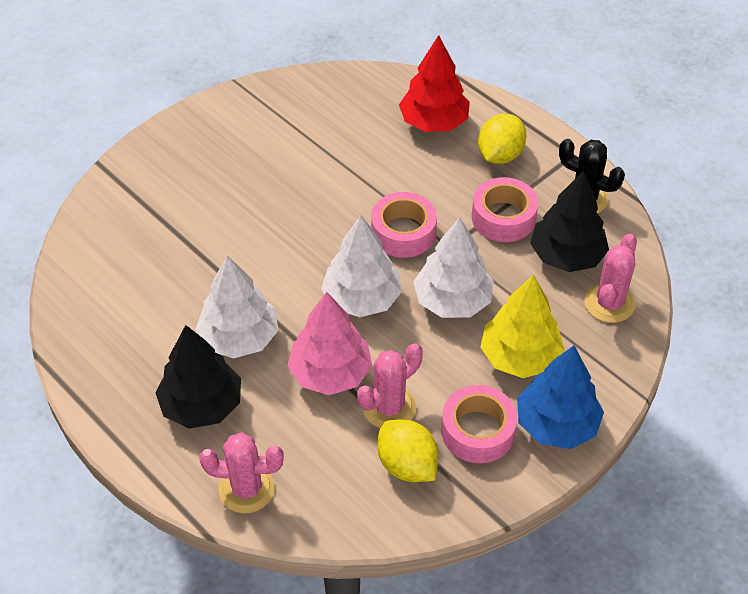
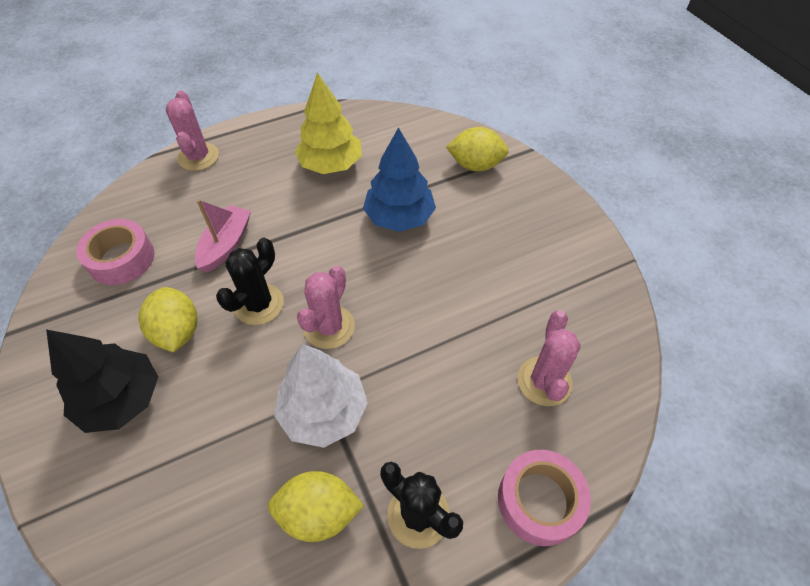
black cactus: 1 -> 2
black tree: 2 -> 1
pink boat: 0 -> 1
pink tape: 3 -> 2
pink tree: 1 -> 0
red tree: 1 -> 0
white tree: 3 -> 1
yellow lemon: 2 -> 3

